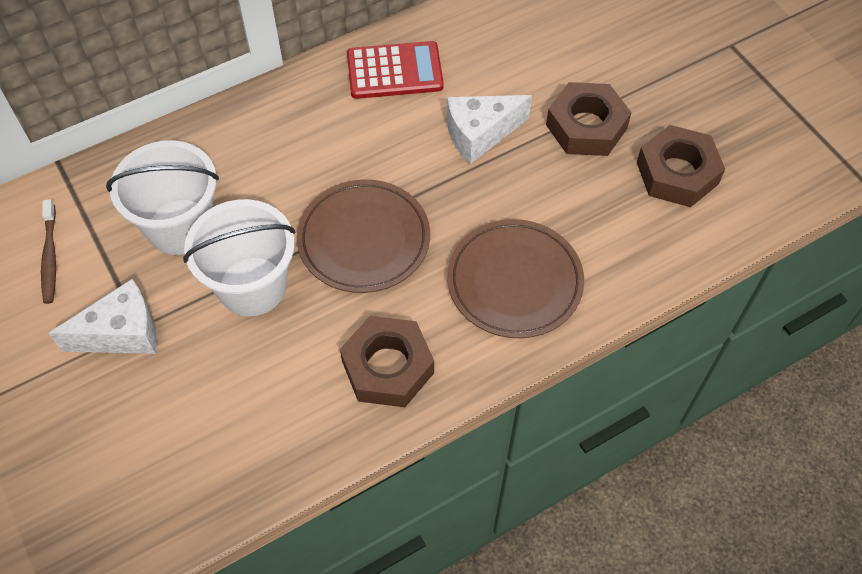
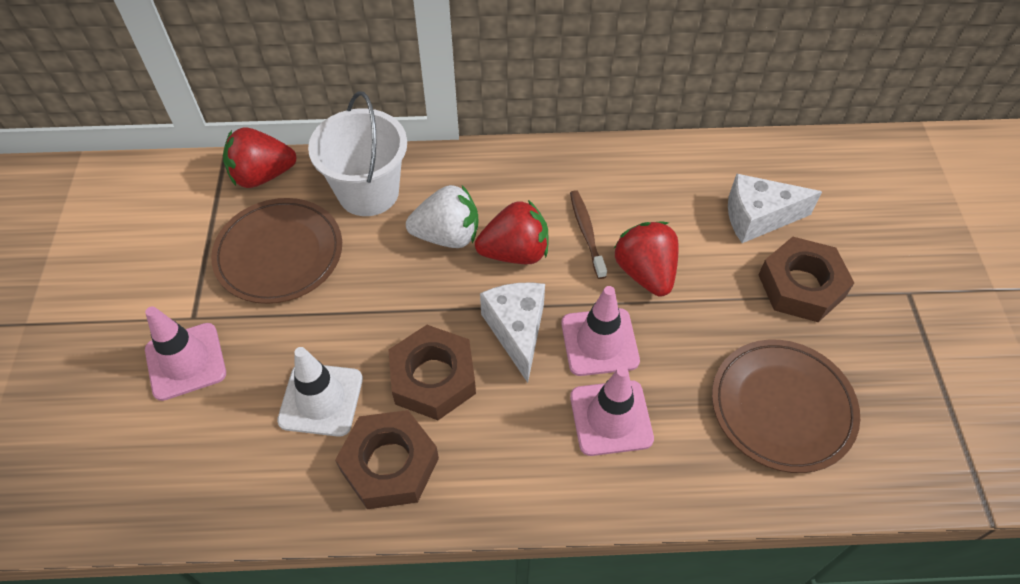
pink traffic cone: 0 -> 3
red calculator: 1 -> 0
red strawberry: 0 -> 3
white bucket: 2 -> 1
white strawberry: 0 -> 1
white traffic cone: 0 -> 1

